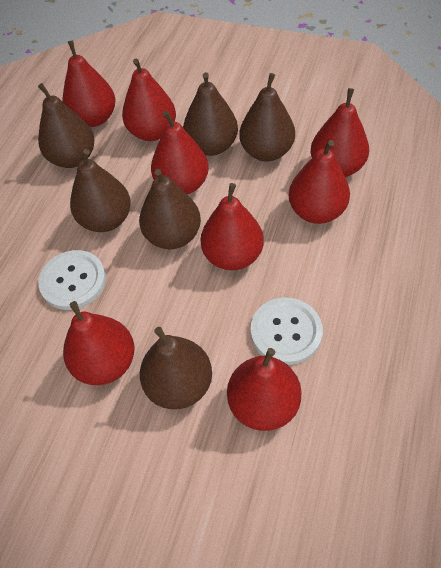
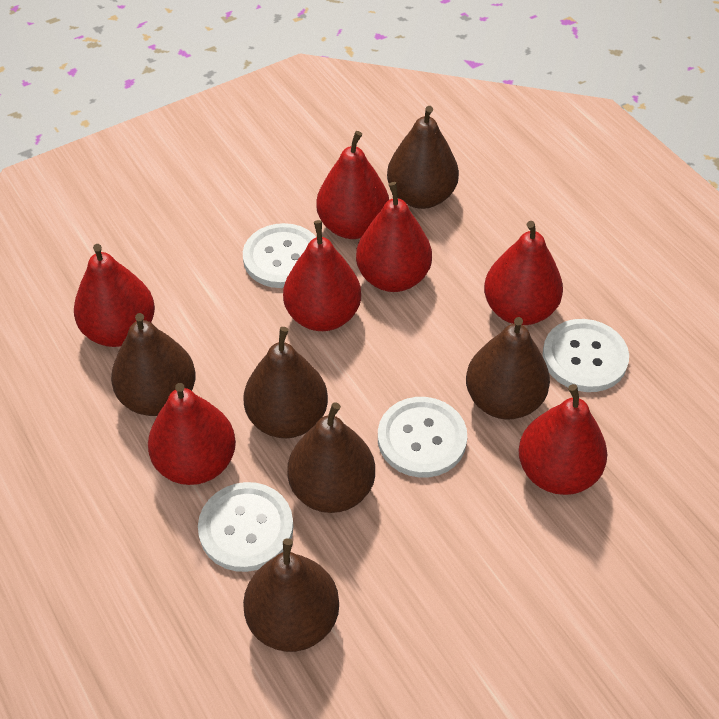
red pear: 8 -> 7
white button: 2 -> 4

